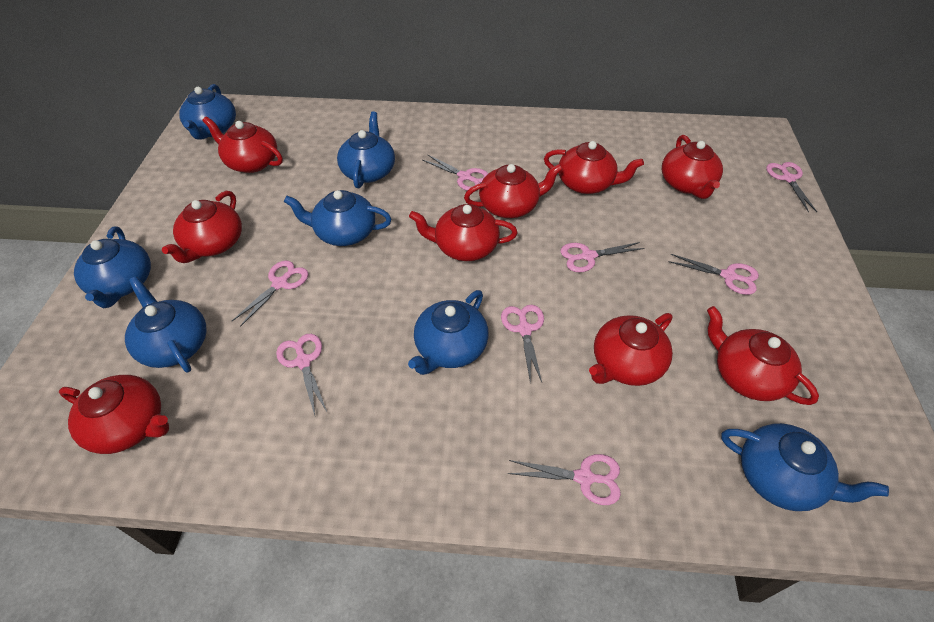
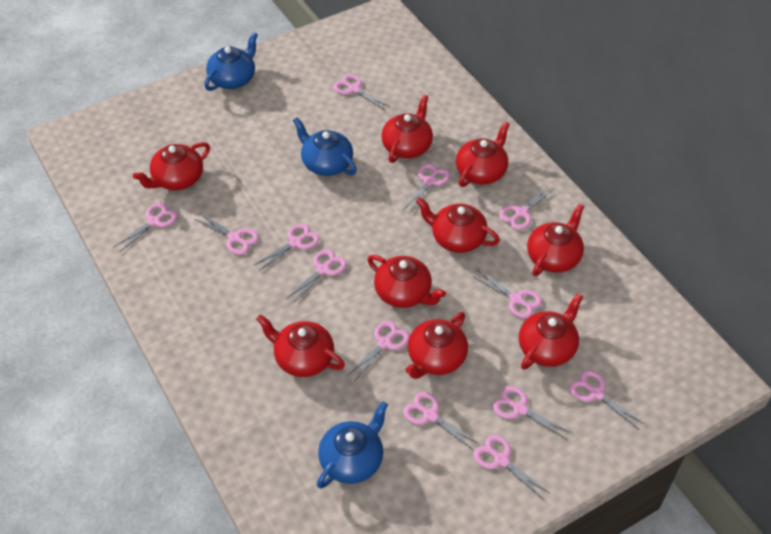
blue teapot: 7 -> 3
pink scissors: 8 -> 13

